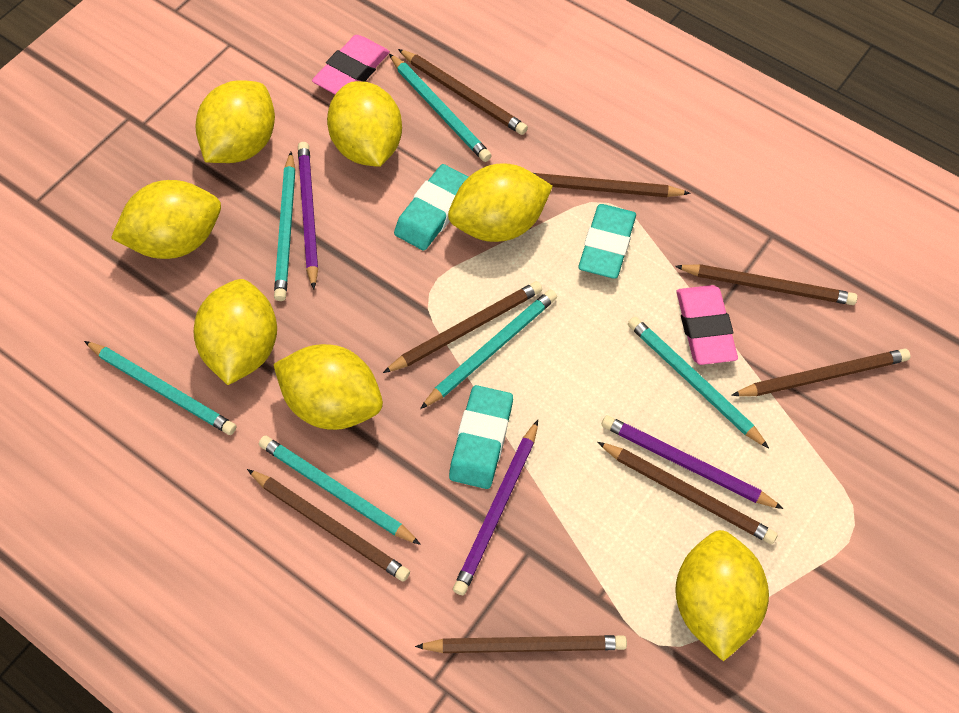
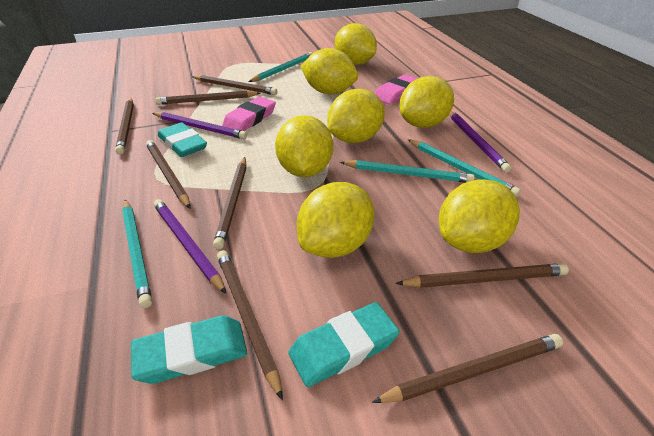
turquoise pencil: 6 -> 4

